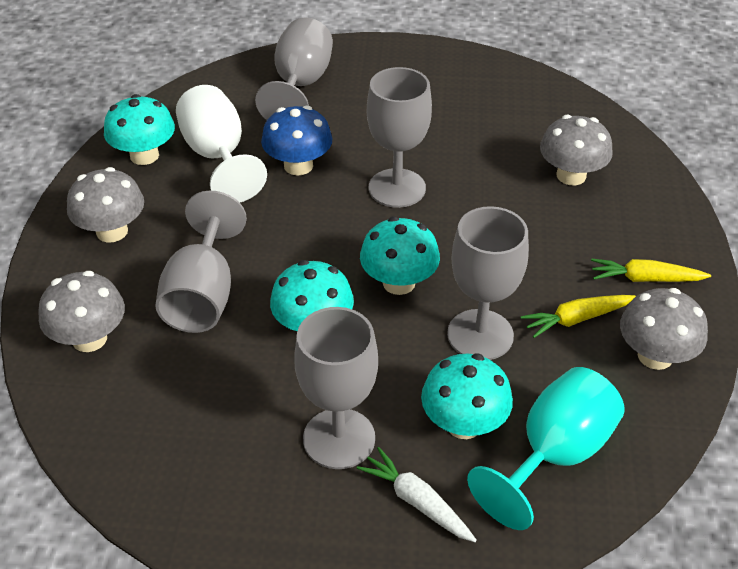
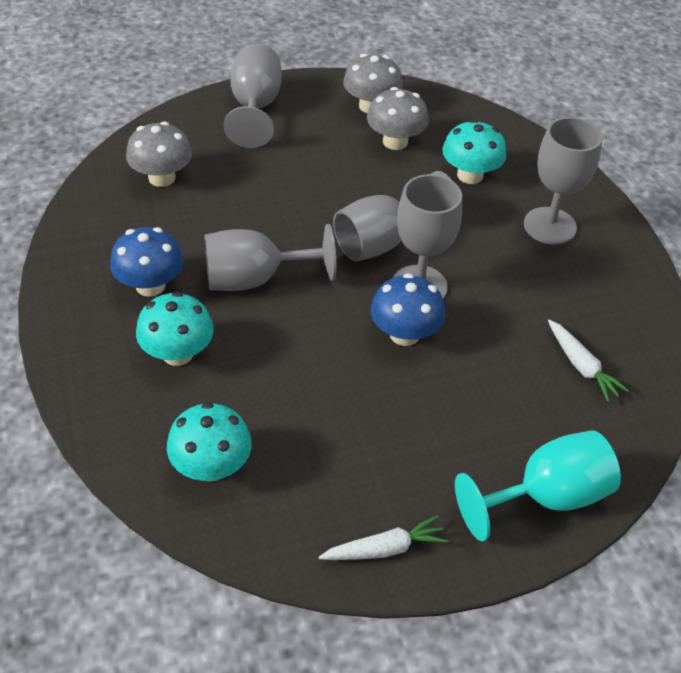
blue mushroom: 1 -> 2
grey mushroom: 4 -> 3
turquoise mushroom: 4 -> 3
white carrot: 1 -> 2
white goblet: 1 -> 0
yellow carrot: 2 -> 0

